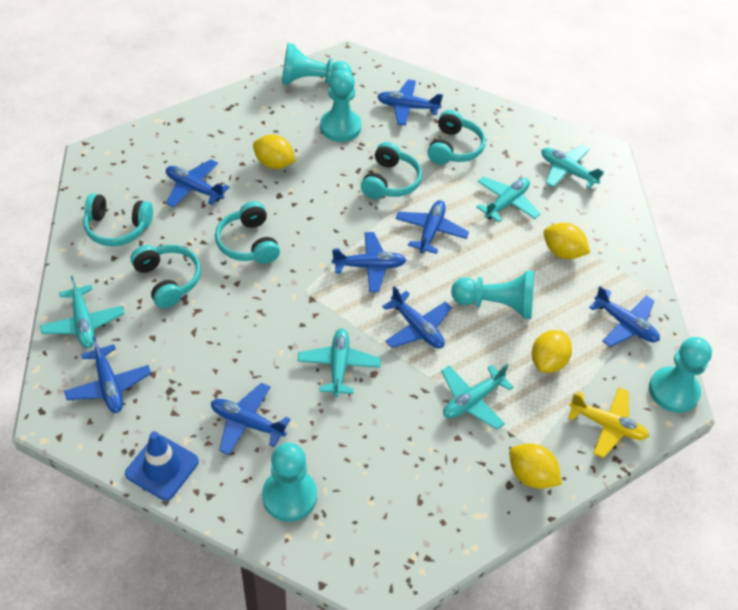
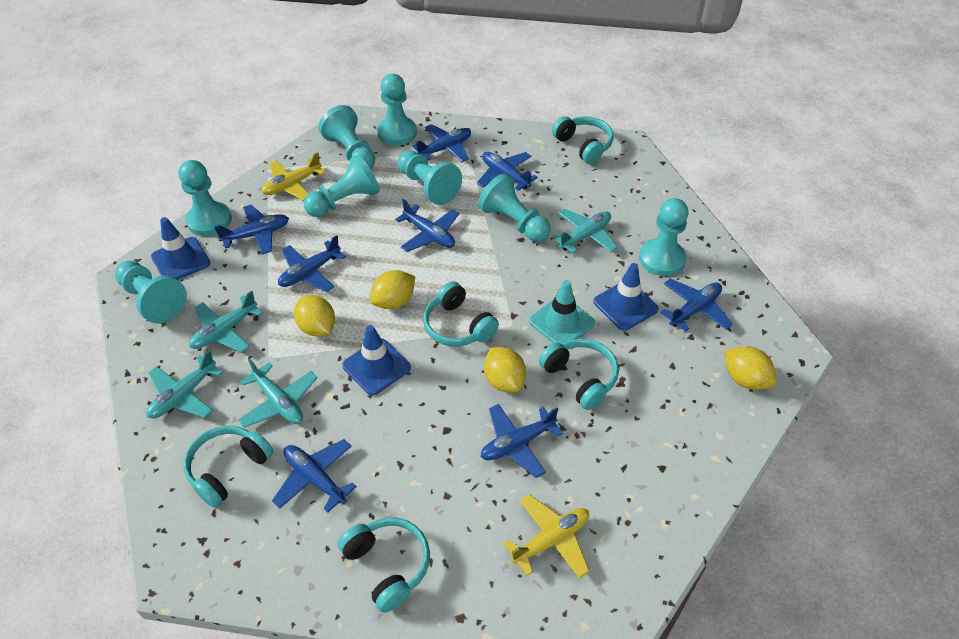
blue traffic cone: 1 -> 3
turquoise pawn: 5 -> 8
turquoise plane: 5 -> 4
turquoise traffic cone: 0 -> 1
yellow plane: 1 -> 2

